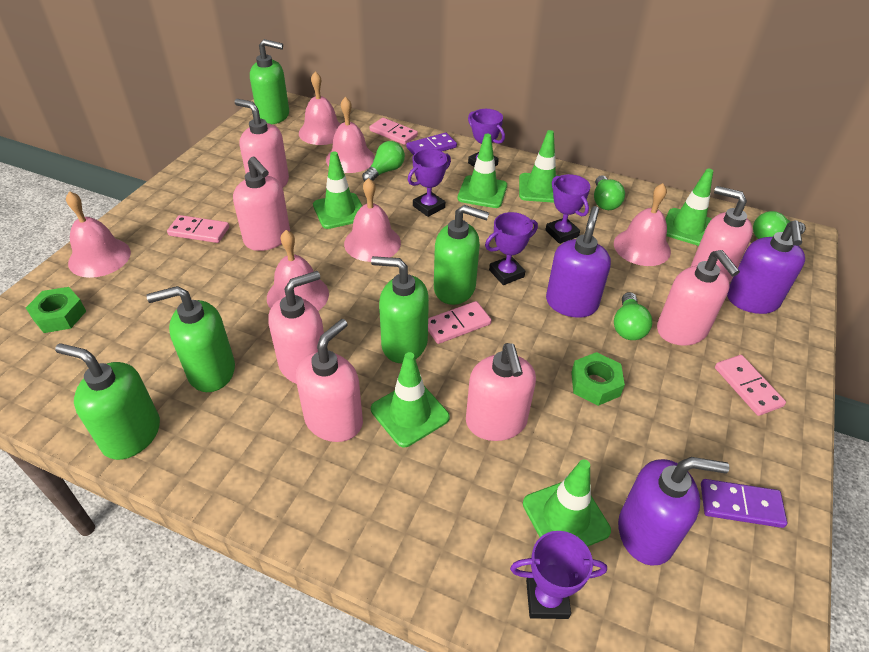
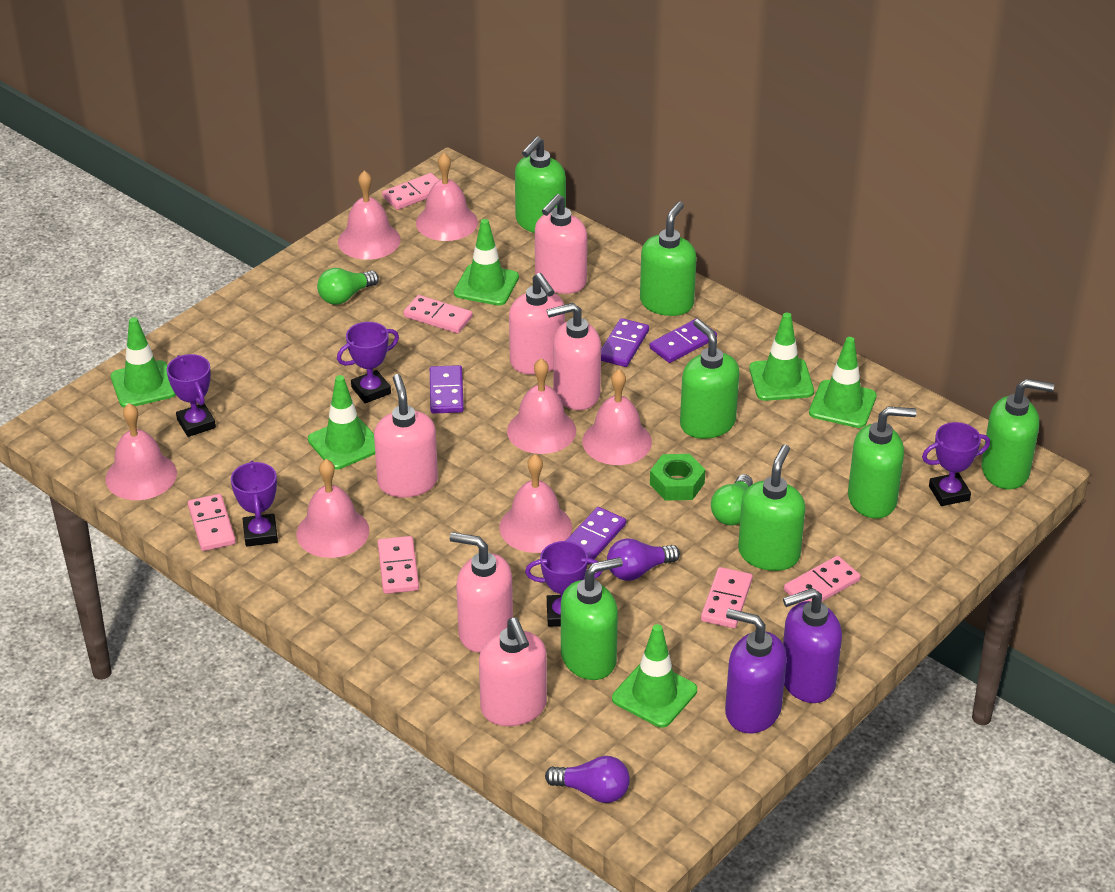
green light bulb: 4 -> 2
green nut: 2 -> 1
green soap dispenser: 5 -> 7
pink bell: 6 -> 7
pink domino: 4 -> 6
pink soap dispenser: 7 -> 6
purple domino: 2 -> 4
purple light bulb: 0 -> 2
purple soap dispenser: 3 -> 2

